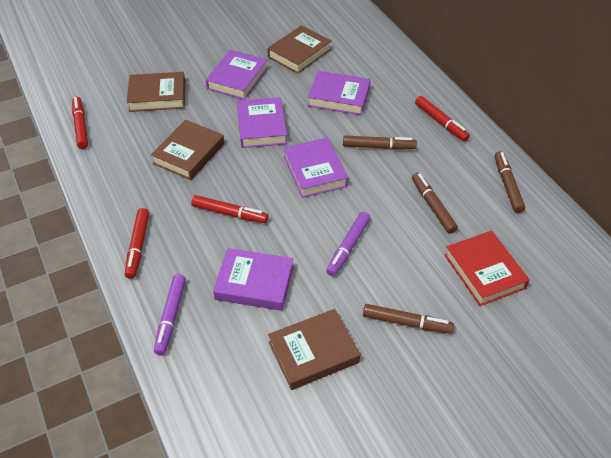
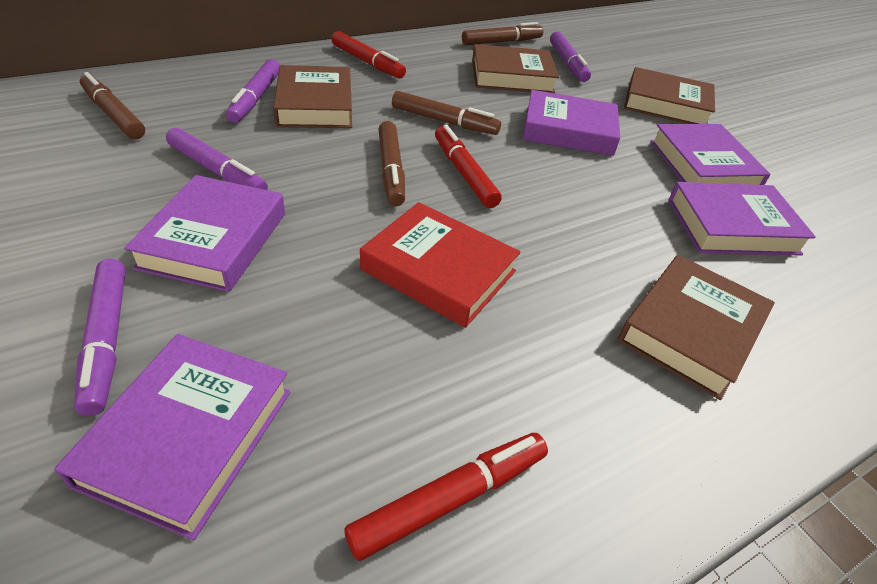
purple marker: 2 -> 4
red marker: 4 -> 3

